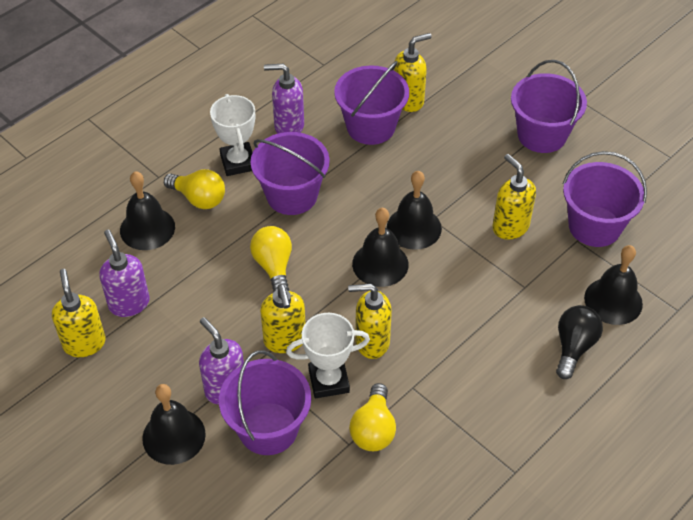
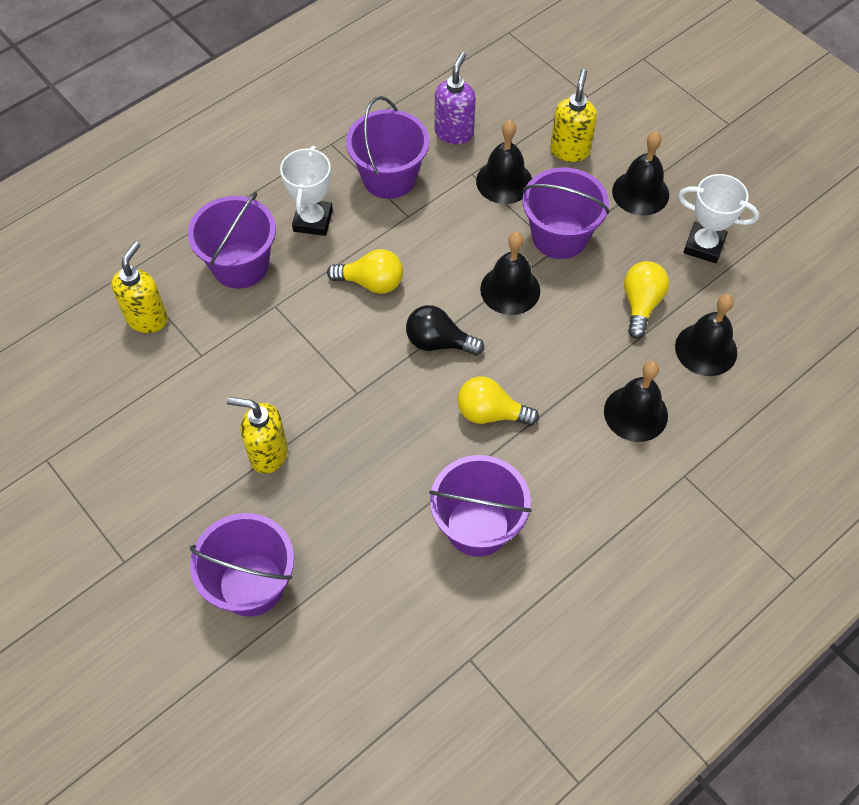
purple soap dispenser: 3 -> 1
yellow soap dispenser: 5 -> 3

